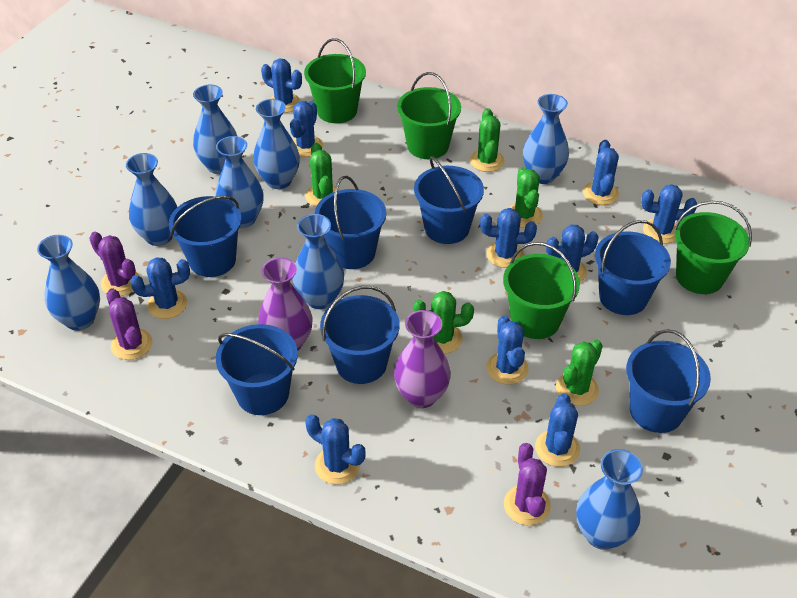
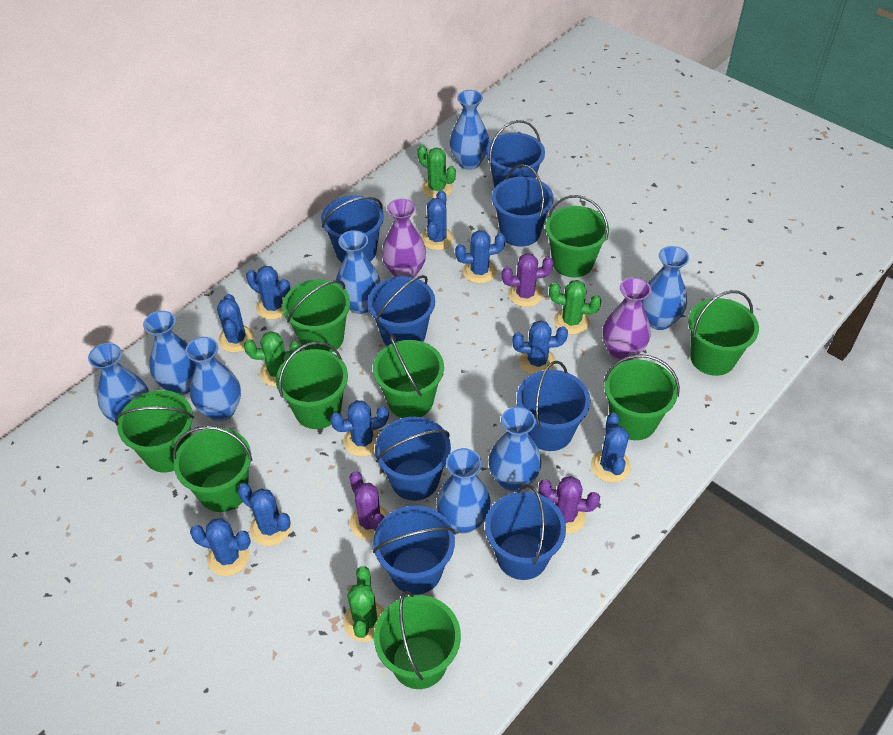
blue bucket: 7 -> 8
blue cactus: 10 -> 9
green bucket: 4 -> 9
green cactus: 5 -> 4

